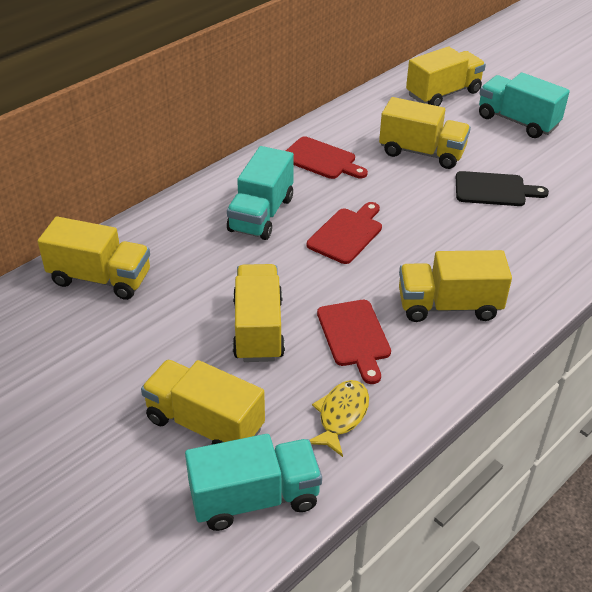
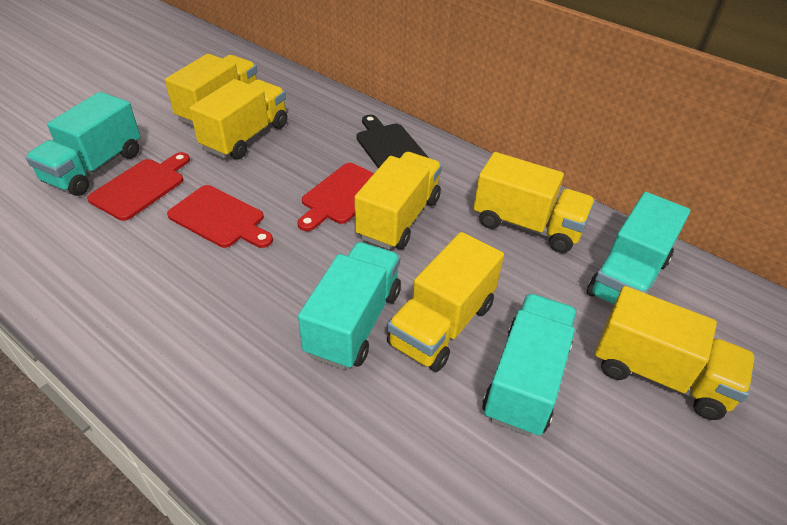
turquoise truck: 3 -> 4
yellow fish: 1 -> 0

